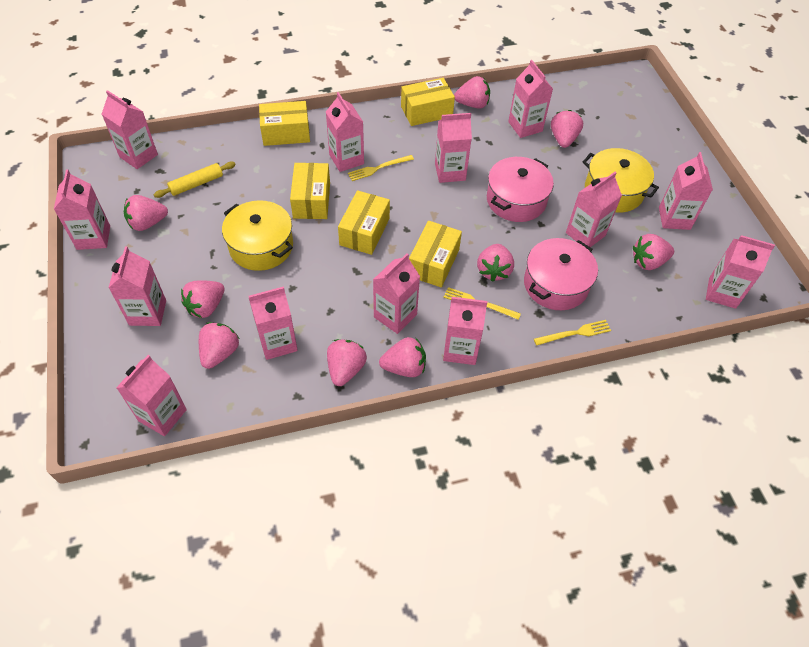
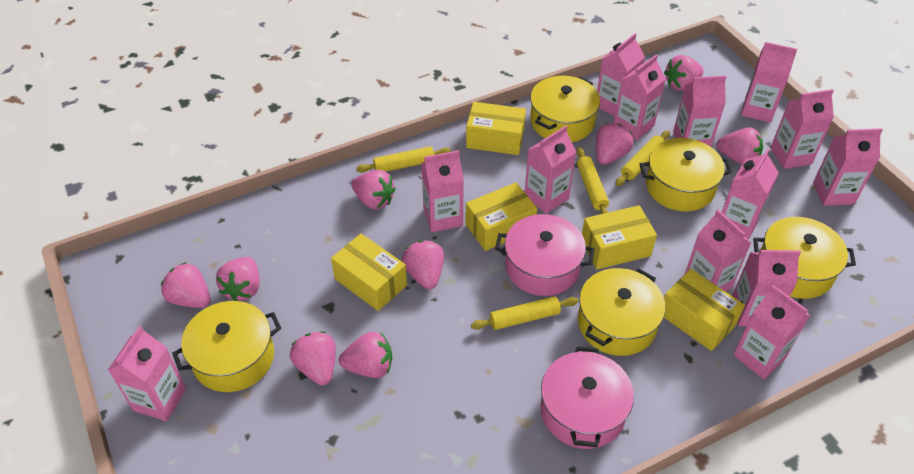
yellow fork: 3 -> 0
yellow pot: 2 -> 5
yellow rolling pin: 1 -> 4

